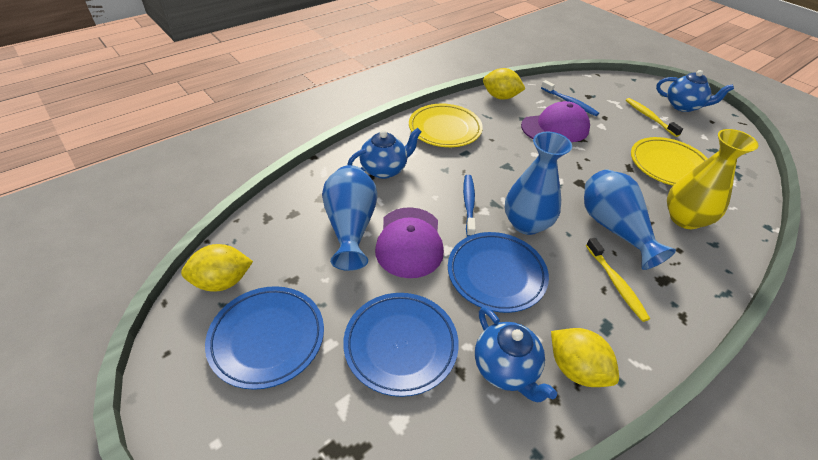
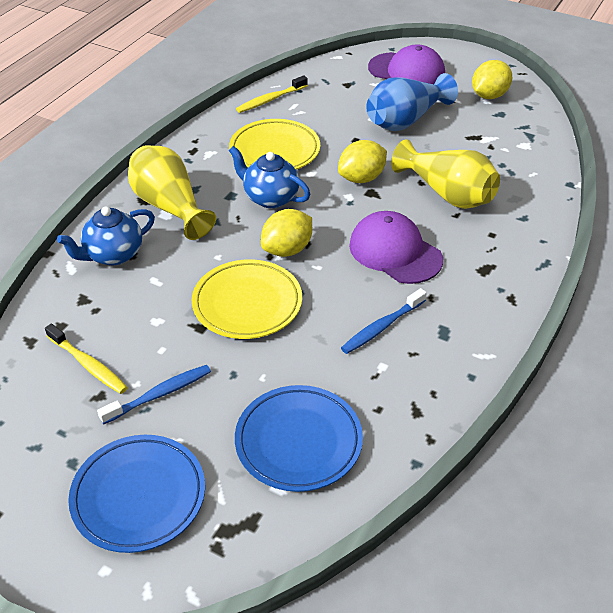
blue plate: 3 -> 2
blue teapot: 3 -> 2
blue vase: 3 -> 1
yellow vase: 1 -> 2

